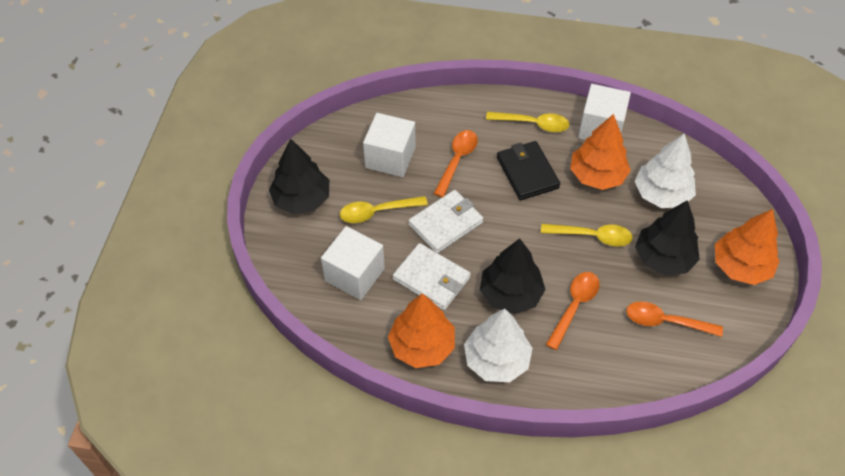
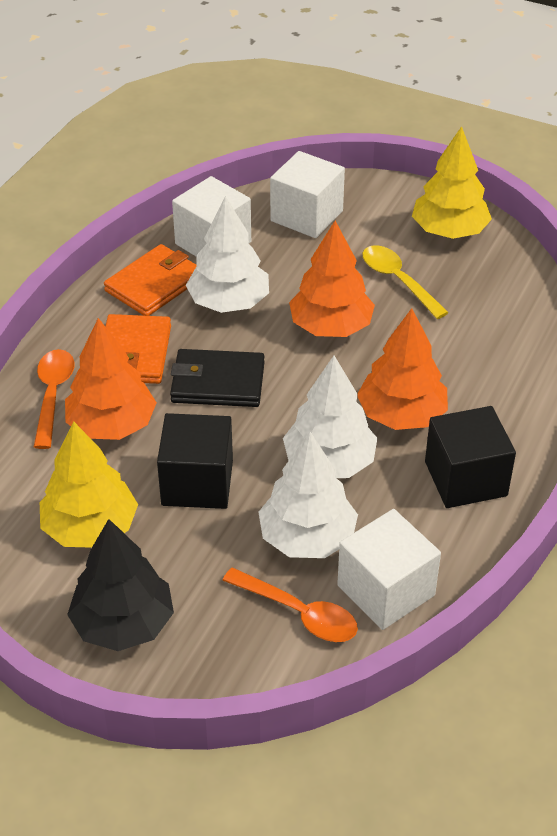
black cube: 0 -> 2
black tree: 3 -> 1
orange spoon: 3 -> 2
orange wallet: 0 -> 2
white tree: 2 -> 3
white wallet: 2 -> 0
yellow spoon: 3 -> 1
yellow tree: 0 -> 2

